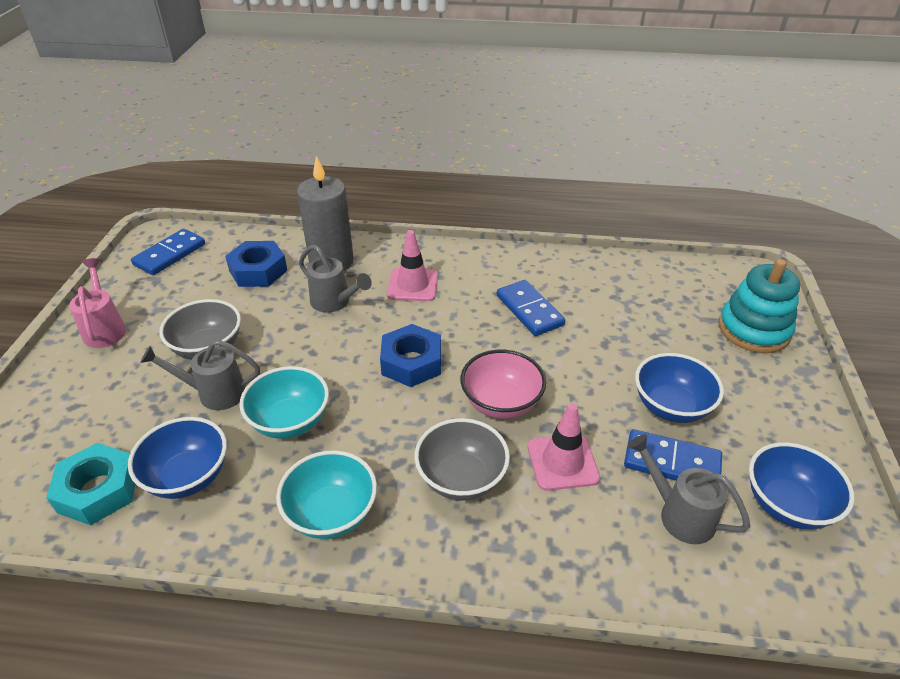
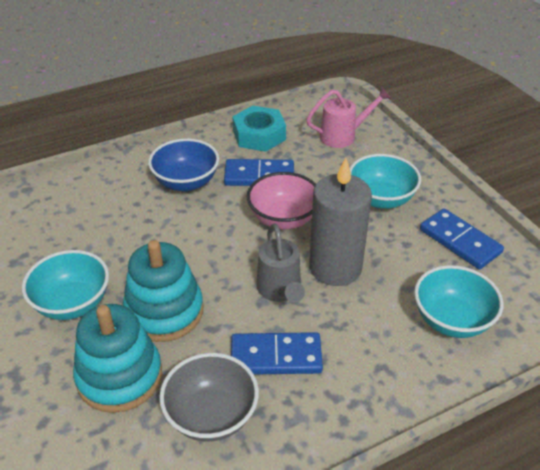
blue bowl: 3 -> 1
blue nut: 2 -> 0
grey bowl: 2 -> 1
grey watering can: 3 -> 1
pink traffic cone: 2 -> 0
turquoise bowl: 2 -> 3
turquoise stacking toy: 1 -> 2

